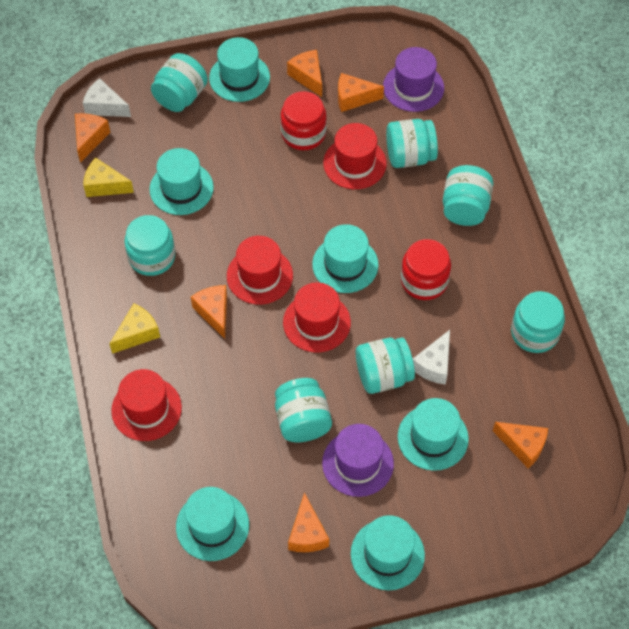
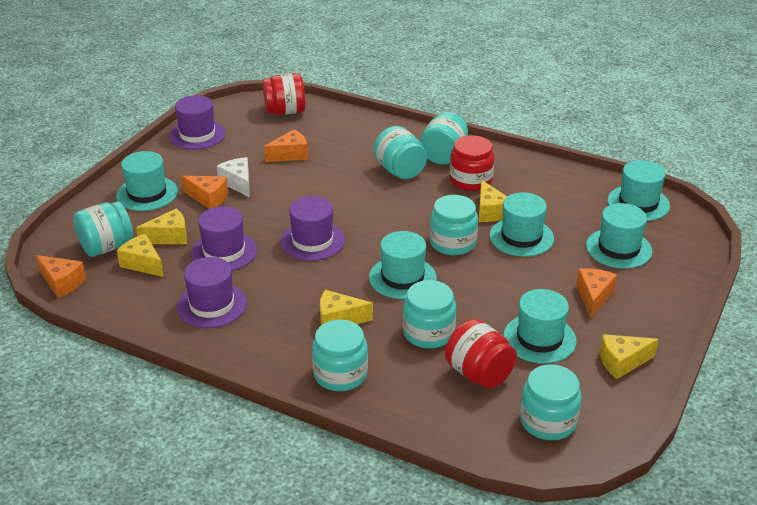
orange cheese: 6 -> 4
purple hat: 2 -> 4
red hat: 4 -> 0
red jar: 2 -> 3
white cheese: 2 -> 1
yellow cheese: 2 -> 5

